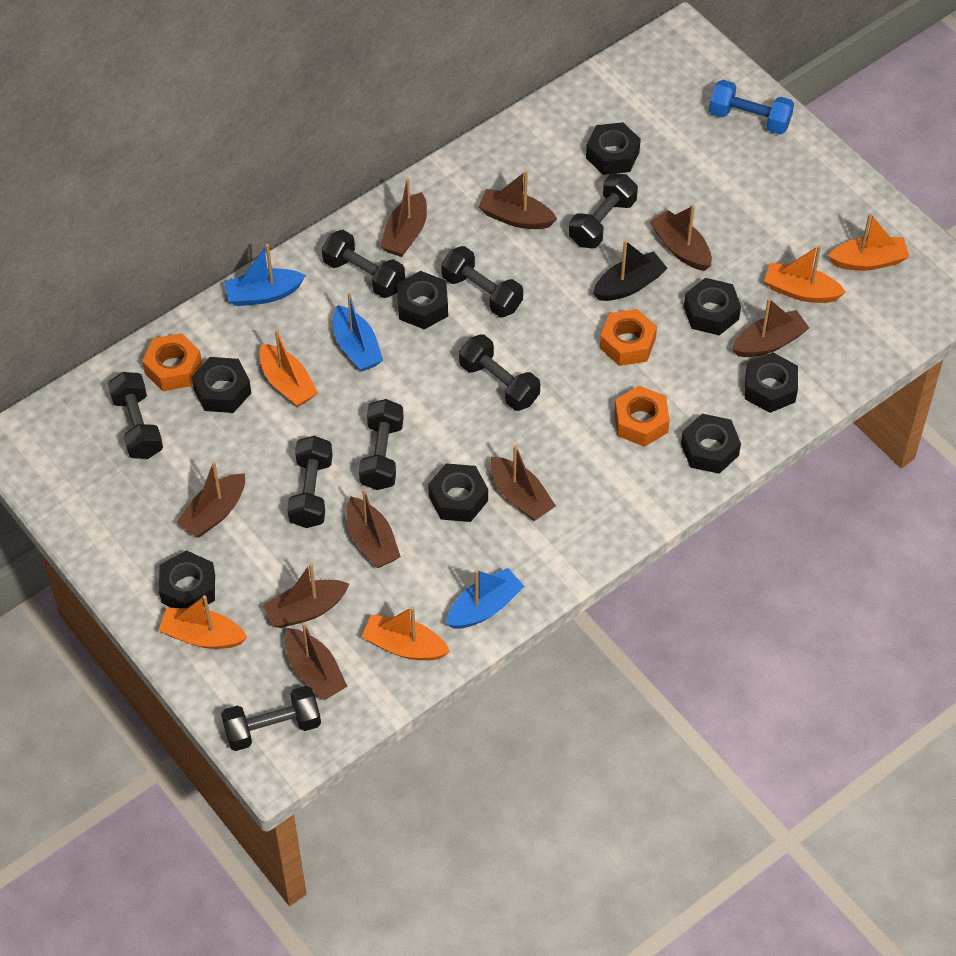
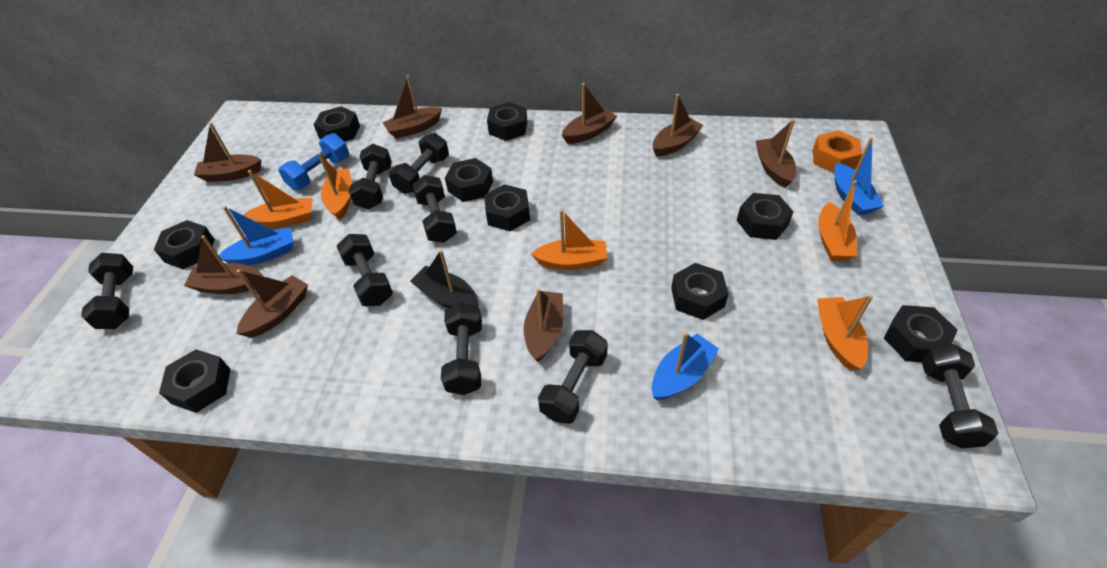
black nut: 8 -> 9
brown boat: 9 -> 8
orange nut: 3 -> 1

